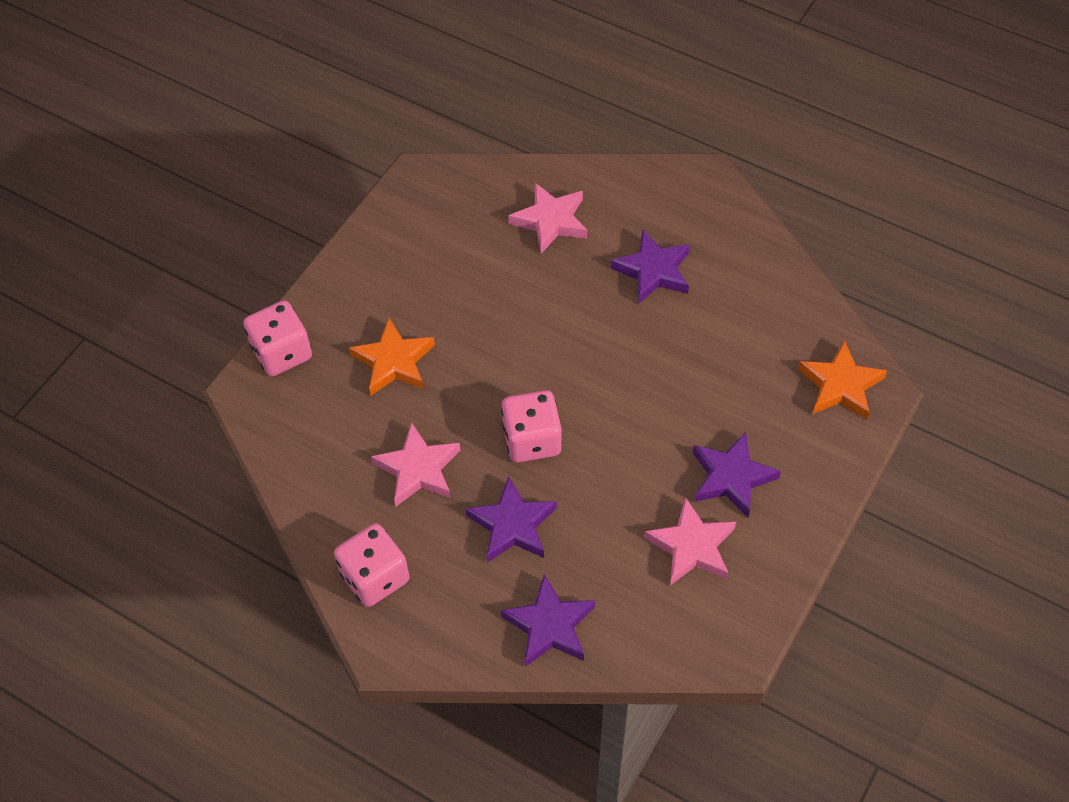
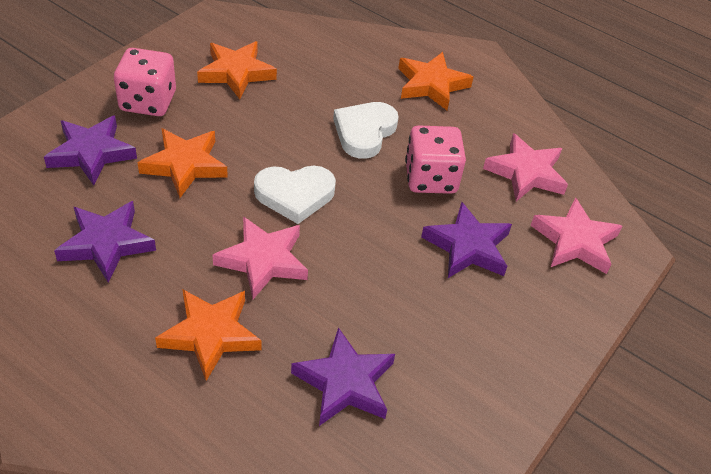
orange star: 2 -> 4
pink dice: 3 -> 2
white heart: 0 -> 2

